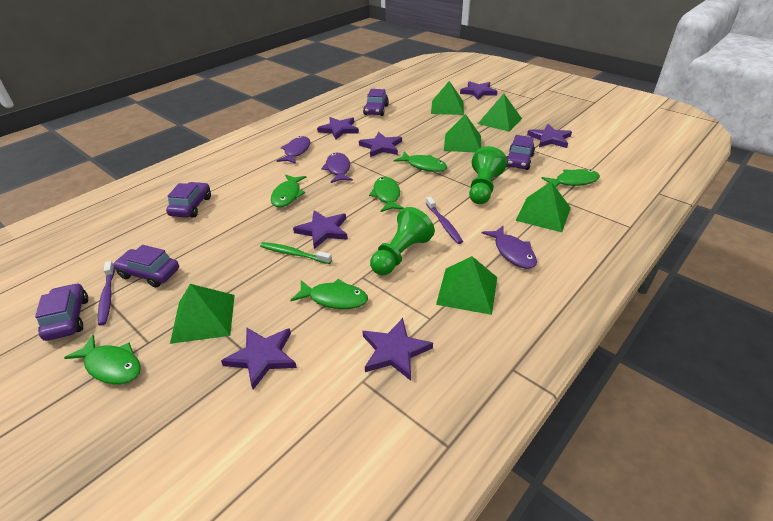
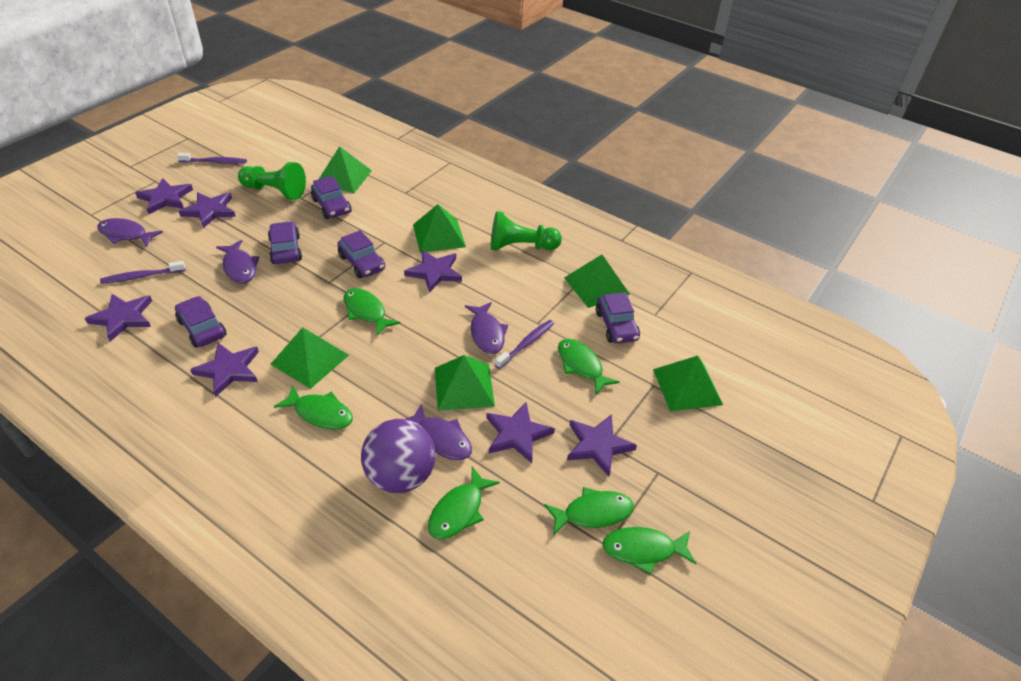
green toothbrush: 1 -> 0
purple ball: 0 -> 1
purple fish: 3 -> 4
purple toothbrush: 2 -> 3

